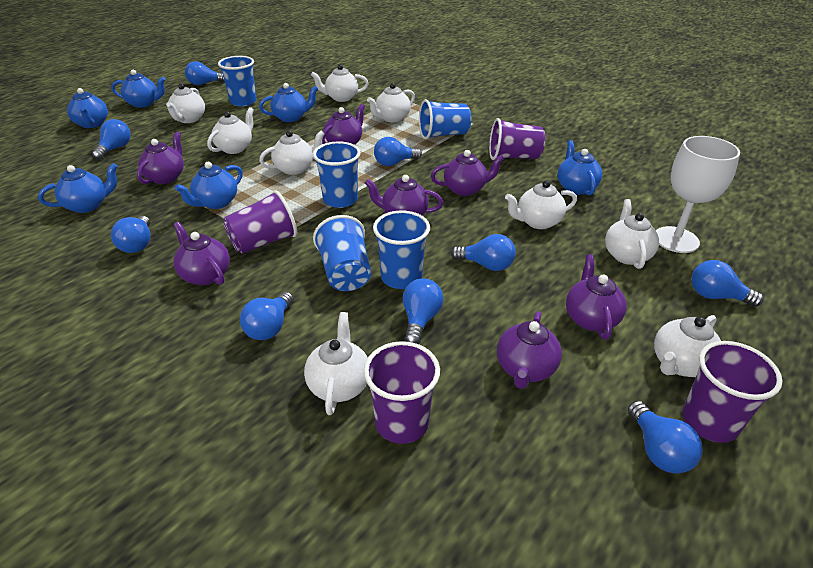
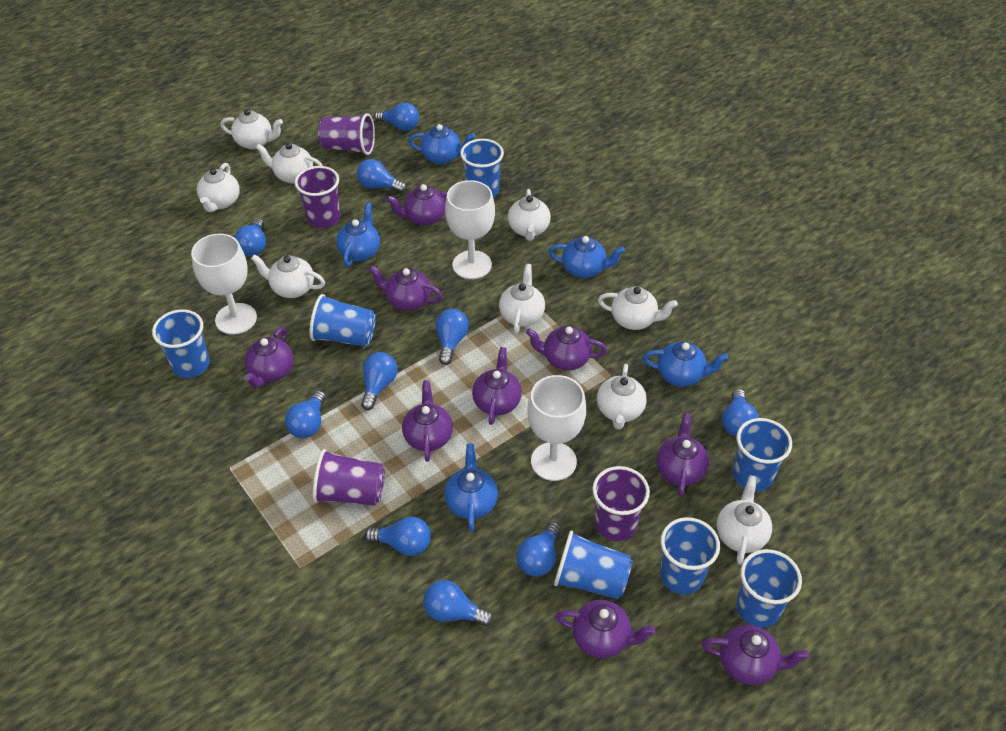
blue cup: 5 -> 7
blue light bulb: 9 -> 10
blue teapot: 6 -> 5
purple teapot: 7 -> 9
white goblet: 1 -> 3

